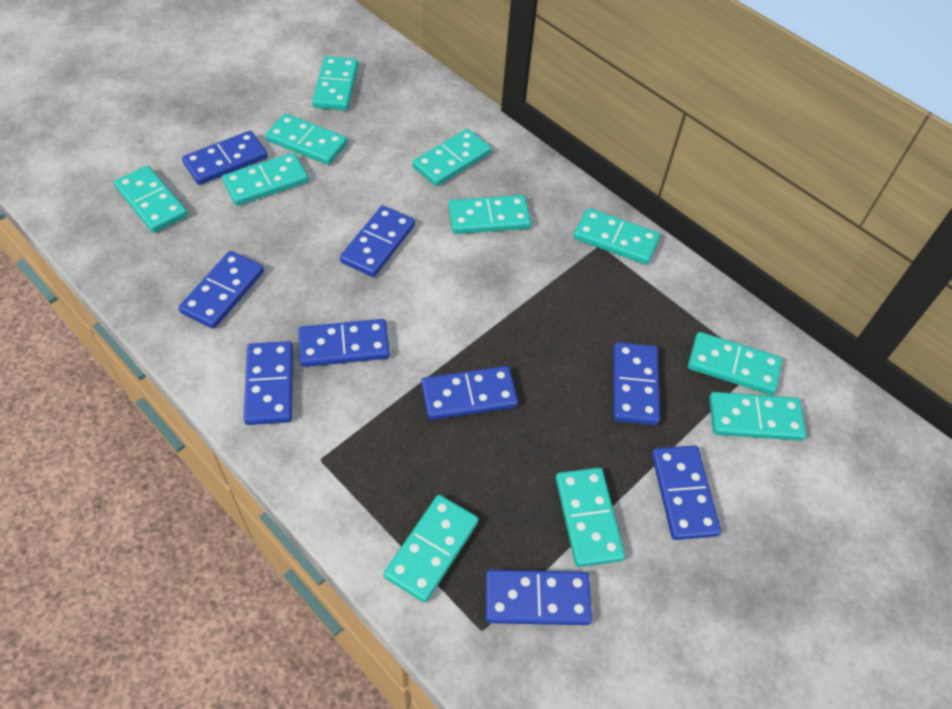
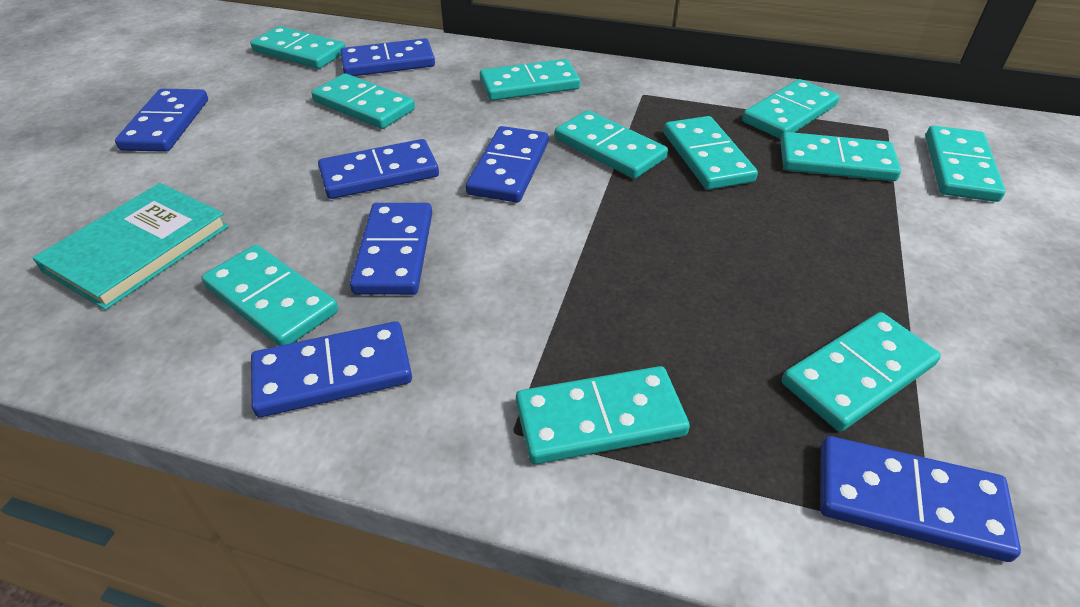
blue domino: 9 -> 7
turquoise book: 0 -> 1

